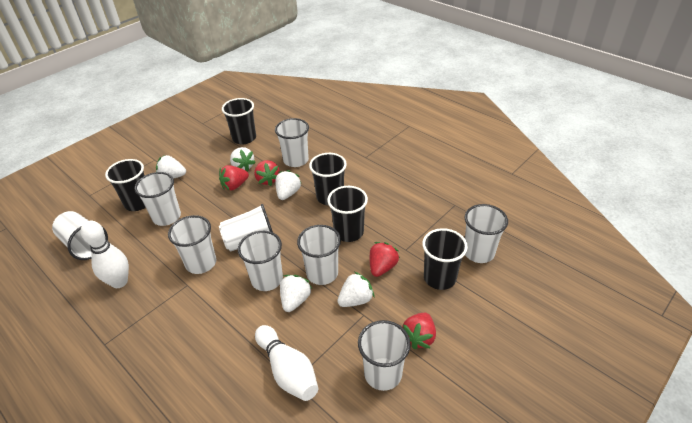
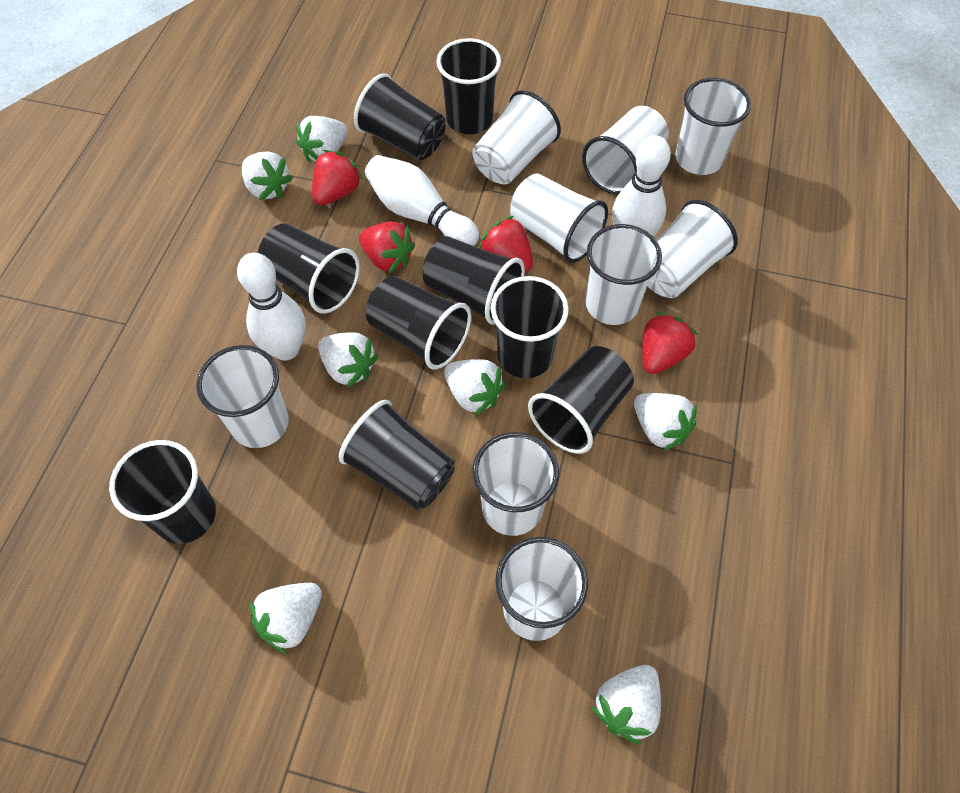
black cup: 5 -> 9
white bowling pin: 2 -> 3
white strawberry: 5 -> 7

